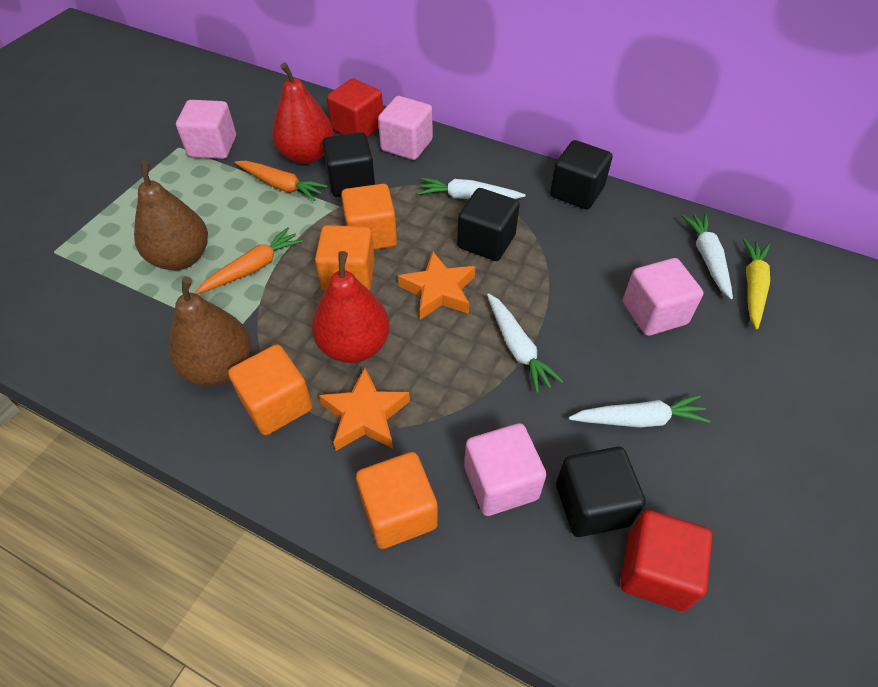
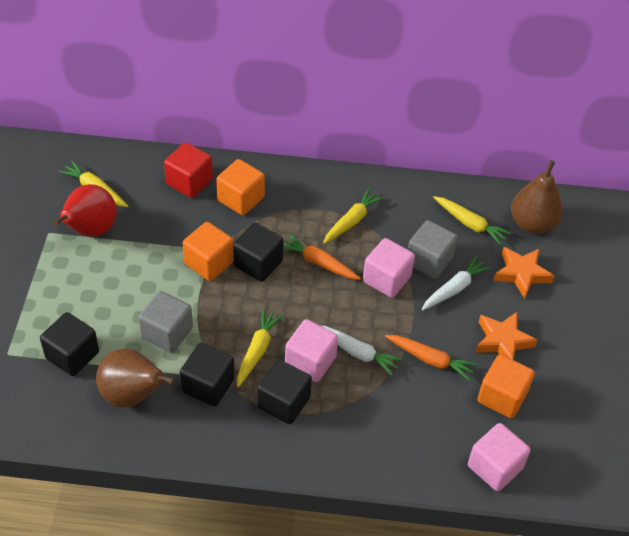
grey cube: 0 -> 2
orange cube: 4 -> 3
pink cube: 4 -> 3
red cube: 2 -> 1
red pear: 2 -> 1
white carrot: 4 -> 2
yellow carrot: 1 -> 4

